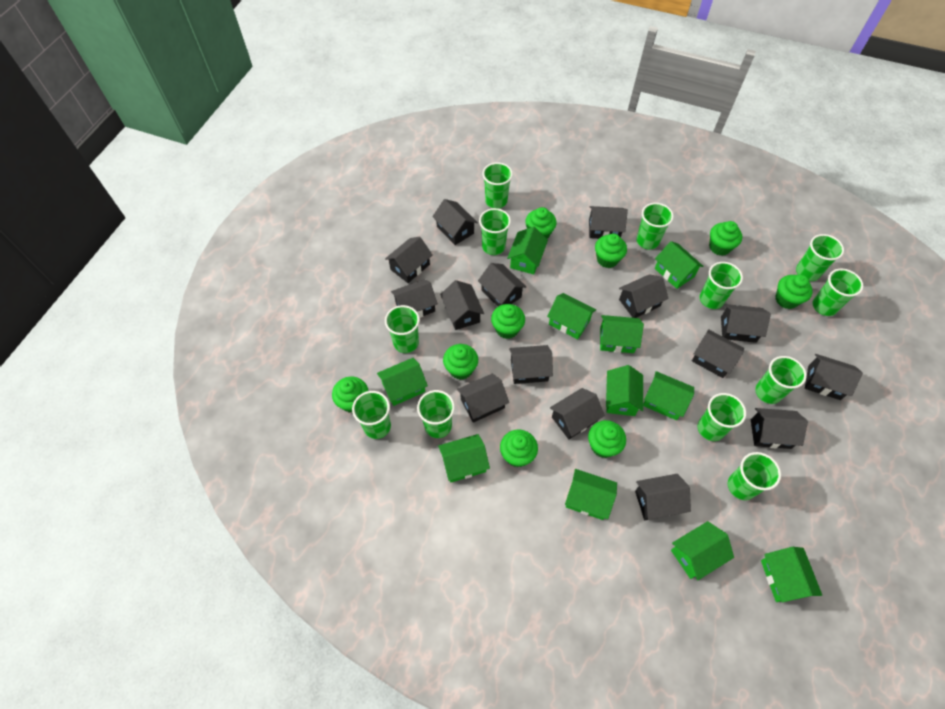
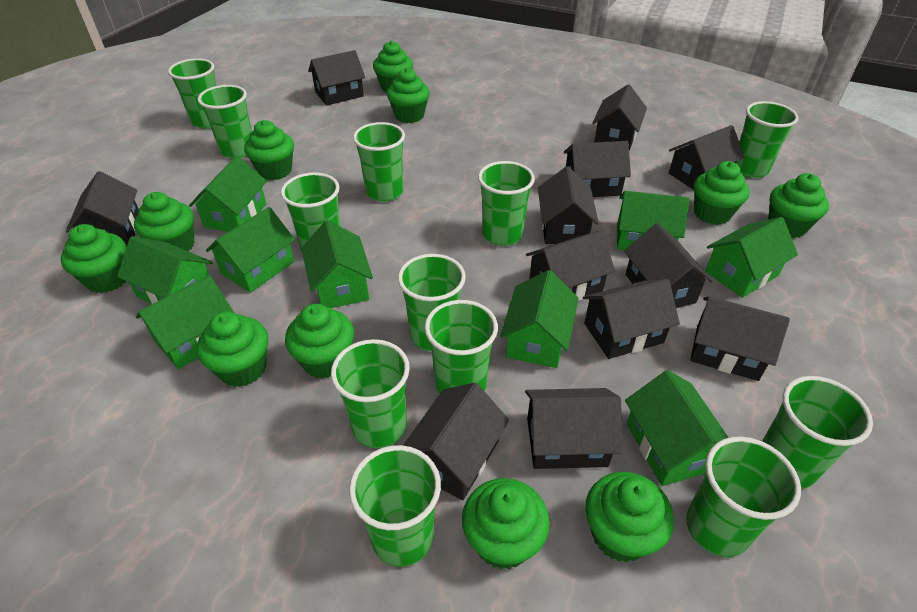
black house: 15 -> 12
green cupcake: 9 -> 11
green house: 11 -> 9

